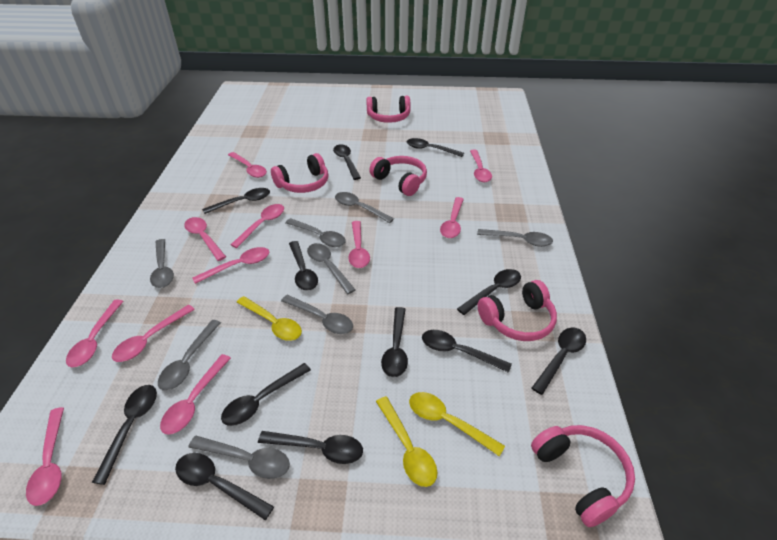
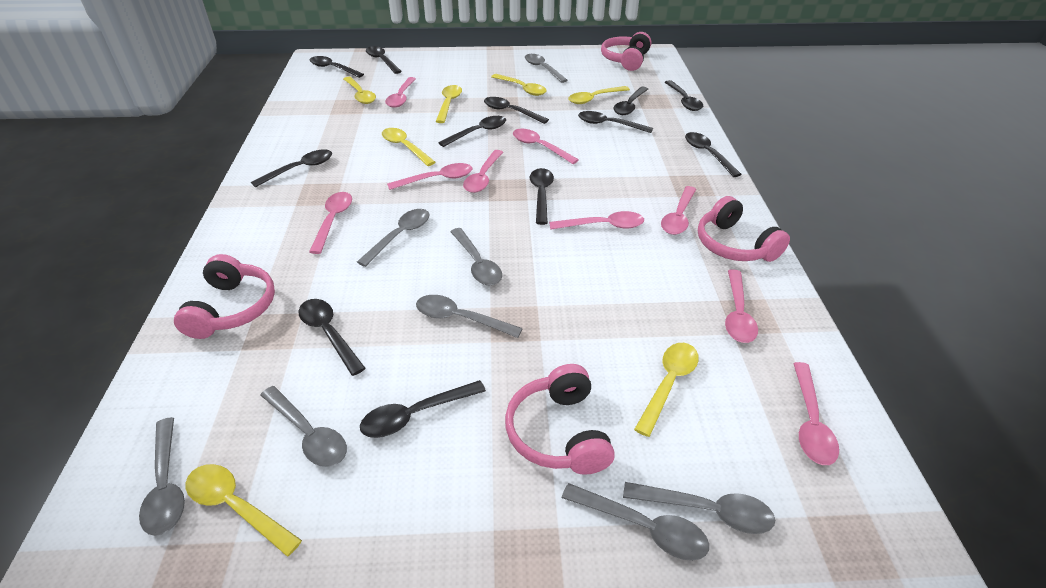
pink headphones: 5 -> 4
pink spoon: 11 -> 9
yellow spoon: 3 -> 7

